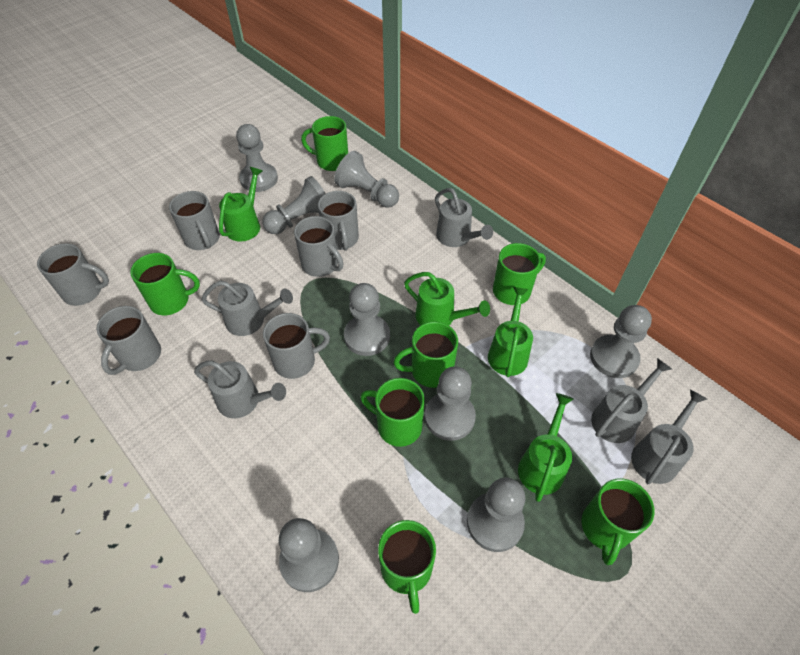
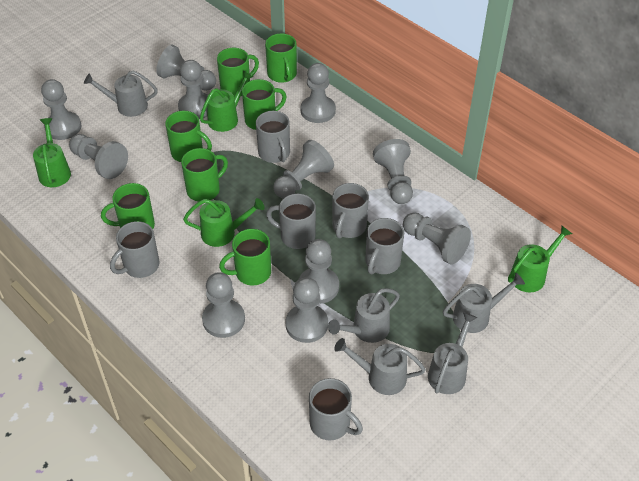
grey pawn: 8 -> 11

